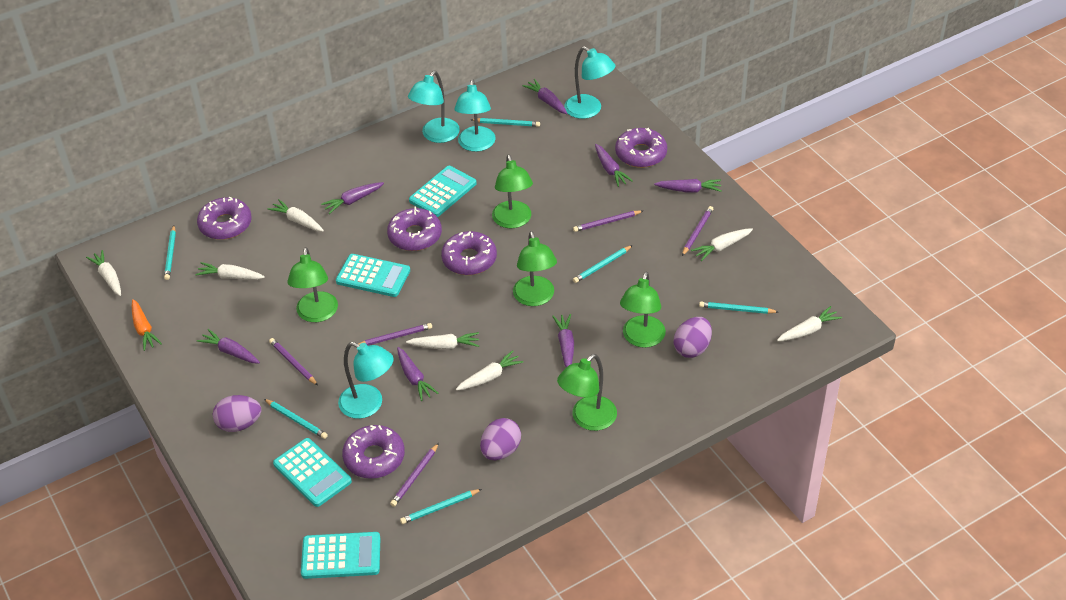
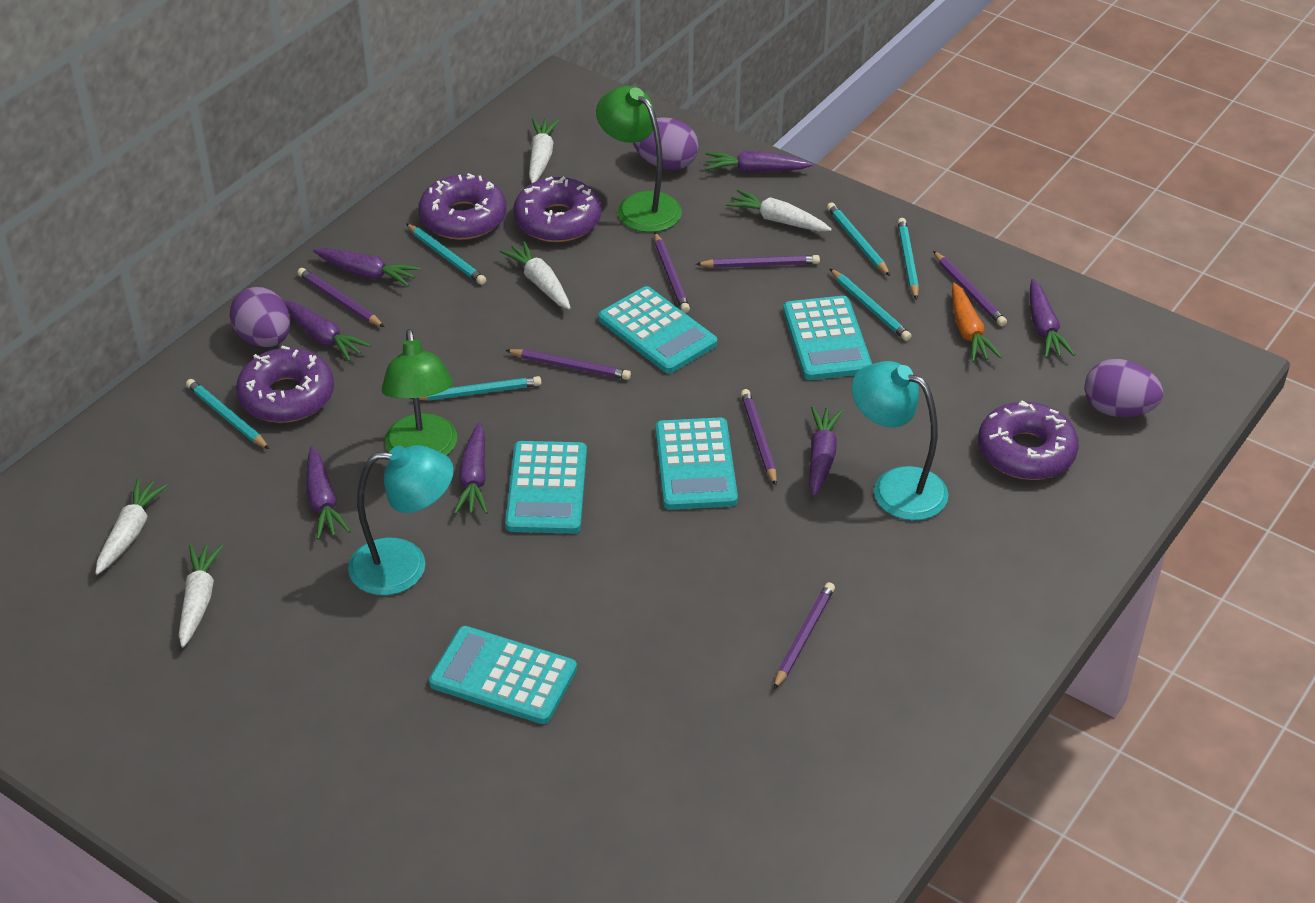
green lamp: 5 -> 2
purple donut: 5 -> 4
purple pencil: 5 -> 7
turquoise calculator: 4 -> 5
turquoise lamp: 4 -> 2
white carrot: 7 -> 5

